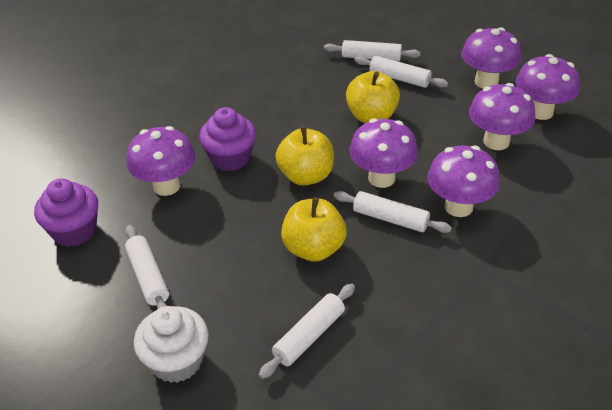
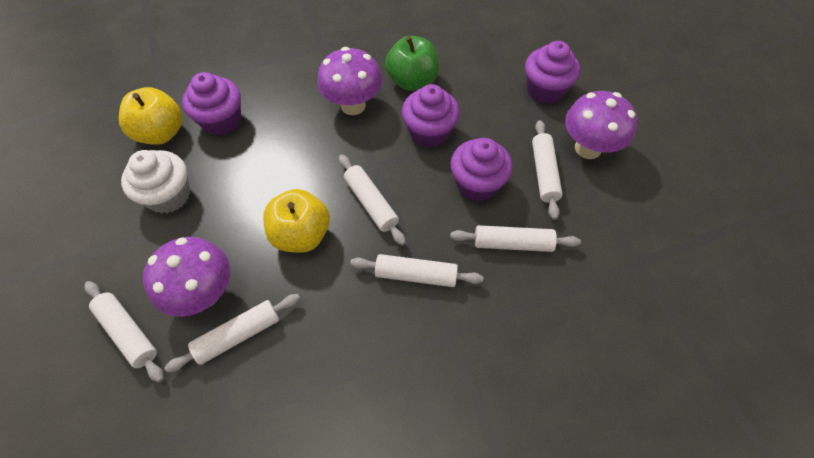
green apple: 0 -> 1
purple cupcake: 2 -> 4
purple mushroom: 6 -> 3
white rolling pin: 5 -> 6
yellow apple: 3 -> 2

